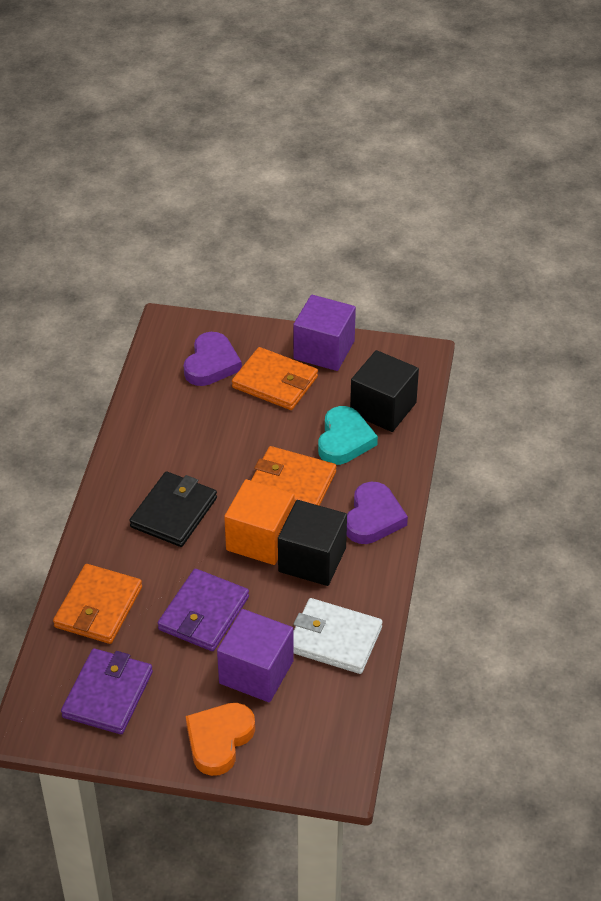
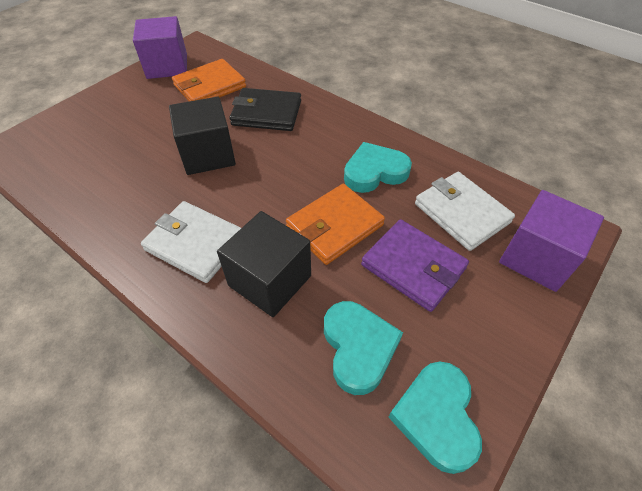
orange cube: 1 -> 0
orange heart: 1 -> 0
orange wallet: 3 -> 2
purple heart: 2 -> 0
purple wallet: 2 -> 1
turquoise heart: 1 -> 3
white wallet: 1 -> 2

